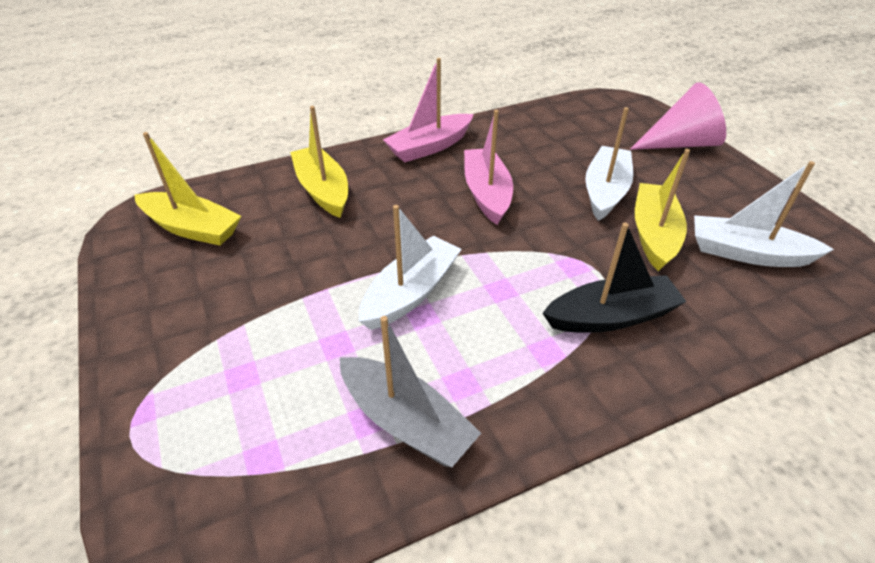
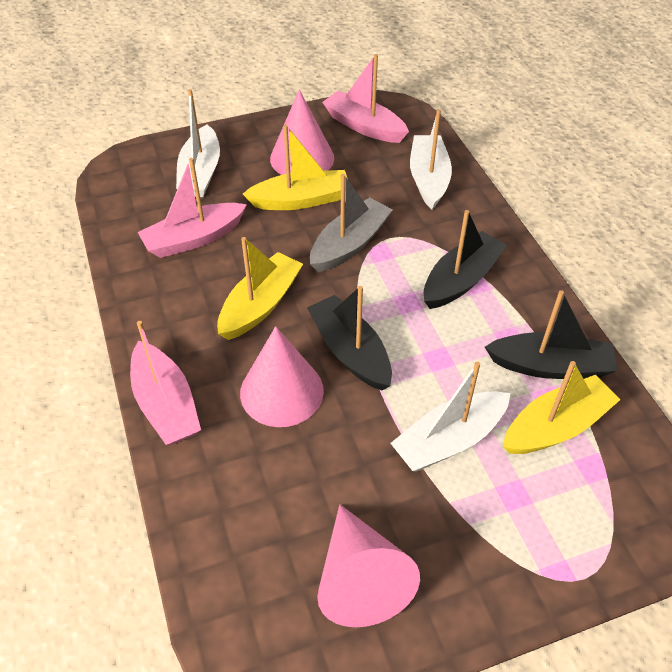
black boat: 1 -> 3
pink boat: 2 -> 3
pink cone: 1 -> 3

